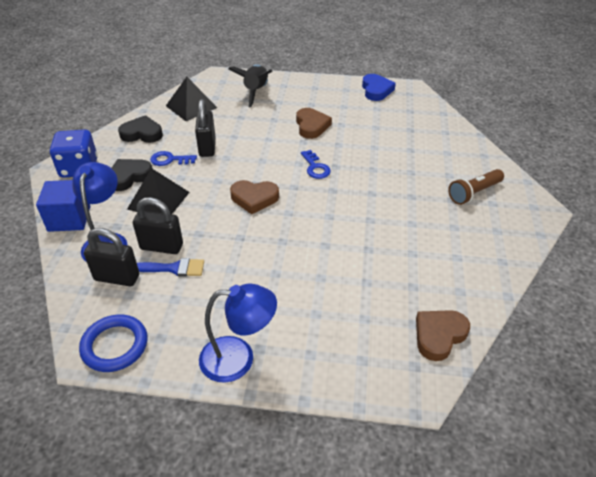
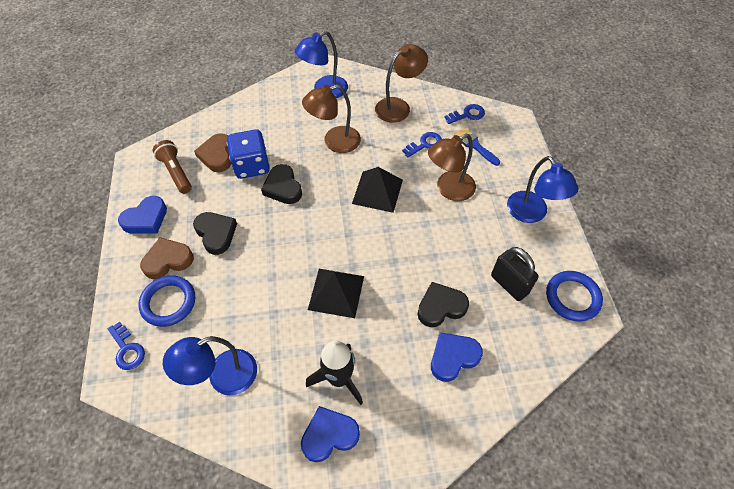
black heart: 2 -> 3
black padlock: 3 -> 1
blue cube: 1 -> 0
blue heart: 1 -> 3
blue key: 2 -> 3
blue lamp: 2 -> 3
blue ring: 1 -> 2
brown heart: 3 -> 2
brown lamp: 0 -> 3

